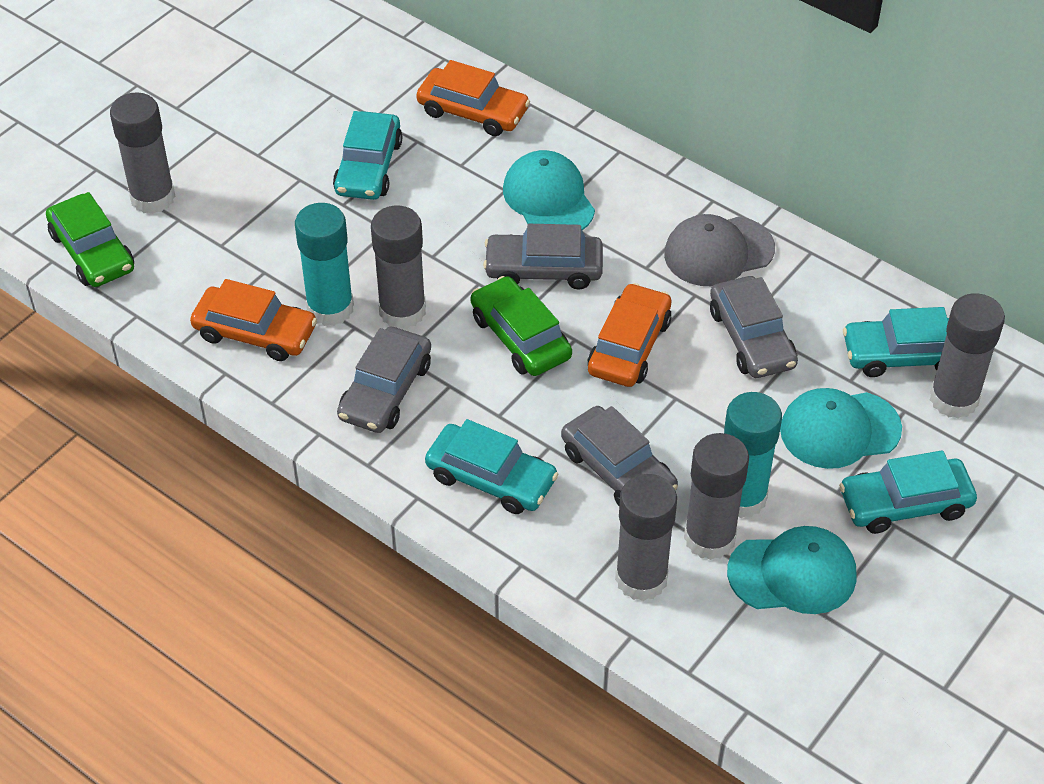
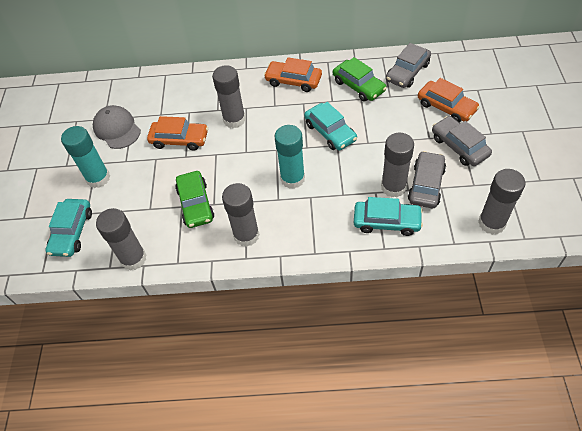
grey car: 4 -> 3
turquoise cap: 3 -> 0
turquoise car: 4 -> 3

